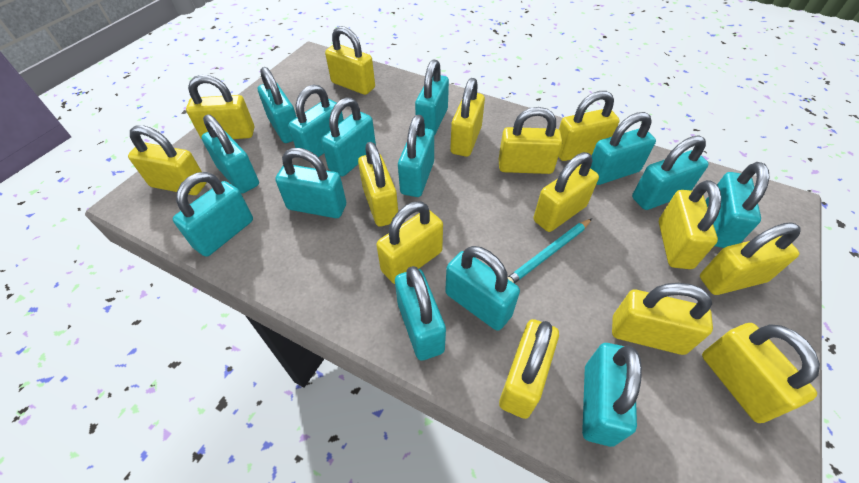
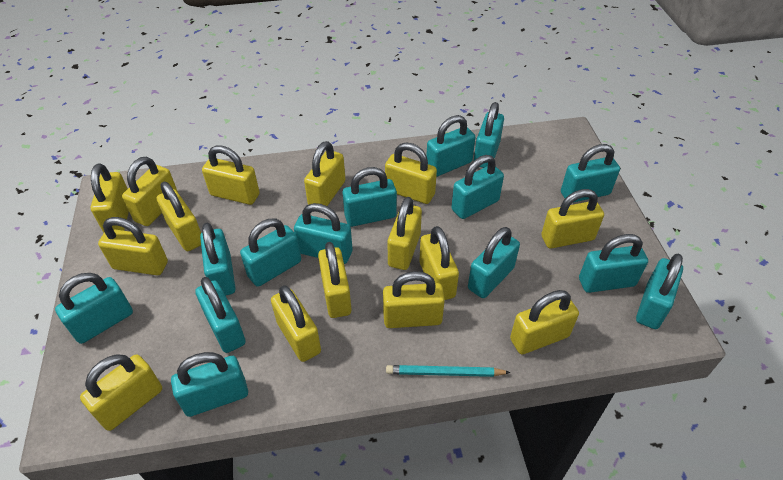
yellow padlock: 14 -> 15

